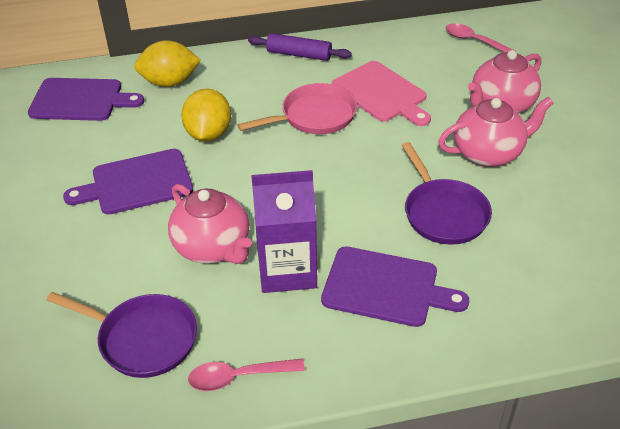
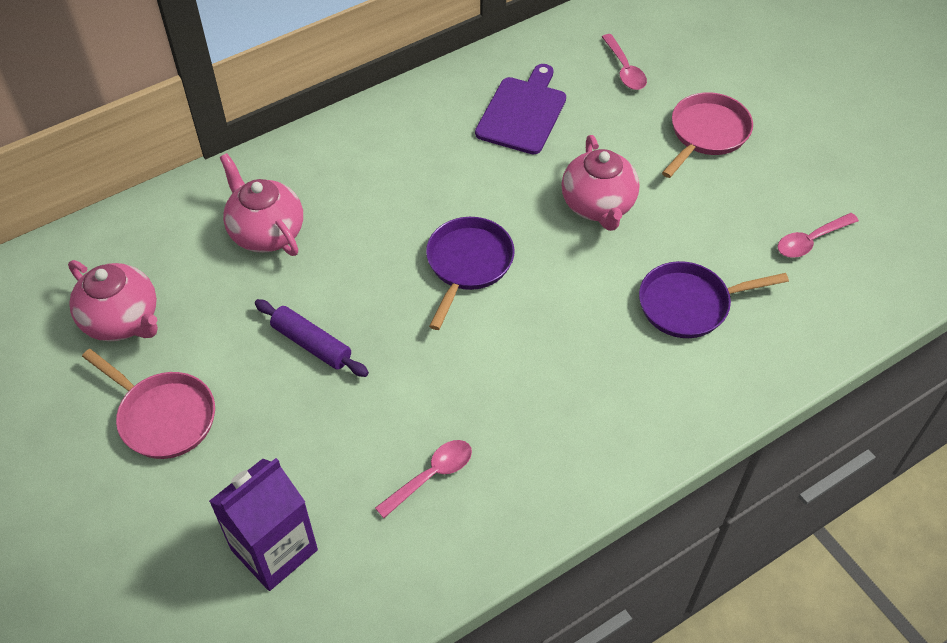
pink cutting board: 1 -> 0
pink pan: 1 -> 2
pink spoon: 2 -> 3
purple cutting board: 3 -> 1
yellow lemon: 2 -> 0

